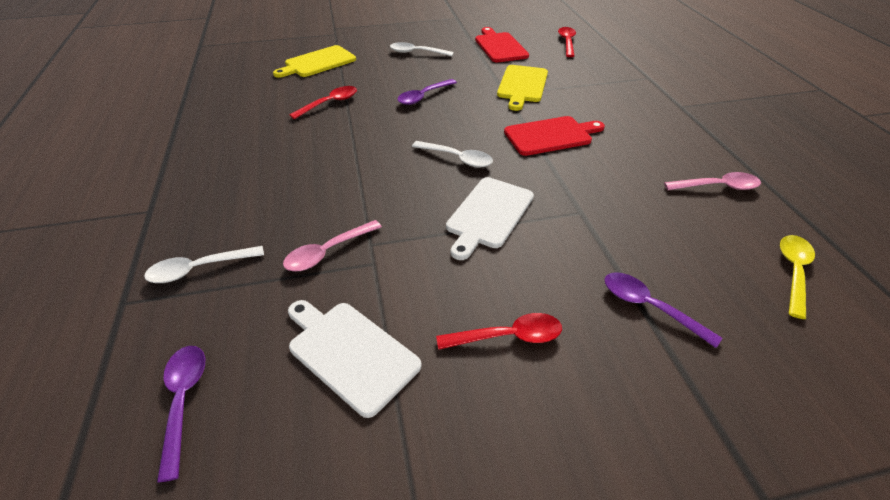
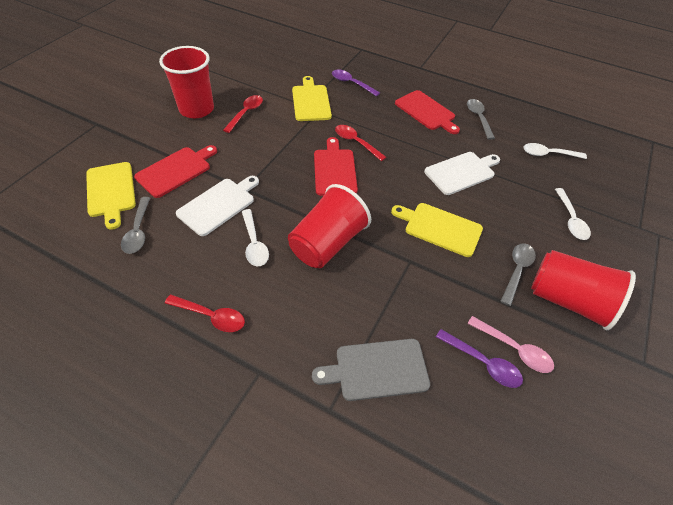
grey cutting board: 0 -> 1
grey spoon: 0 -> 3
pink spoon: 2 -> 1
purple spoon: 3 -> 2
red cup: 0 -> 3
red cutting board: 2 -> 3
yellow cutting board: 2 -> 3
yellow spoon: 1 -> 0

